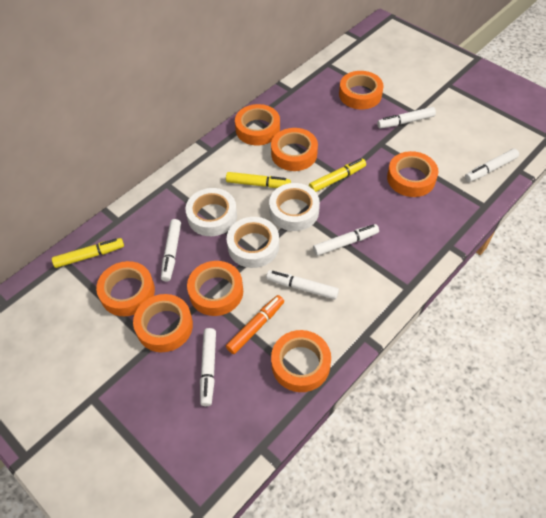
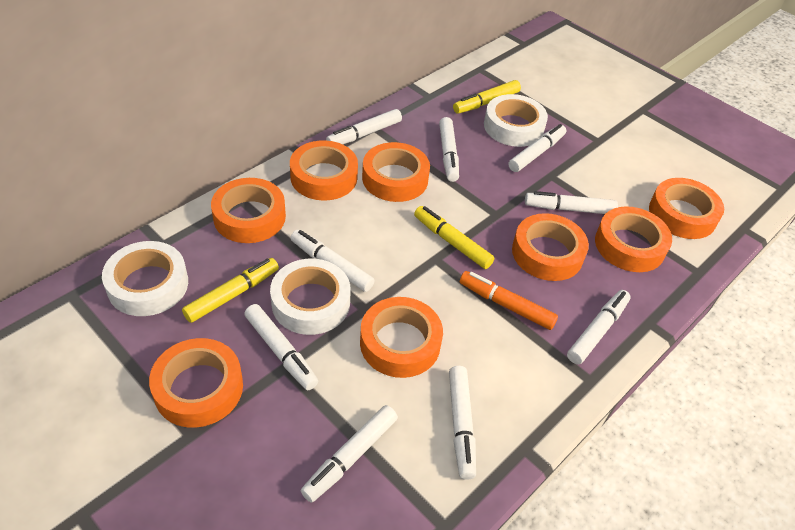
white marker: 6 -> 9

